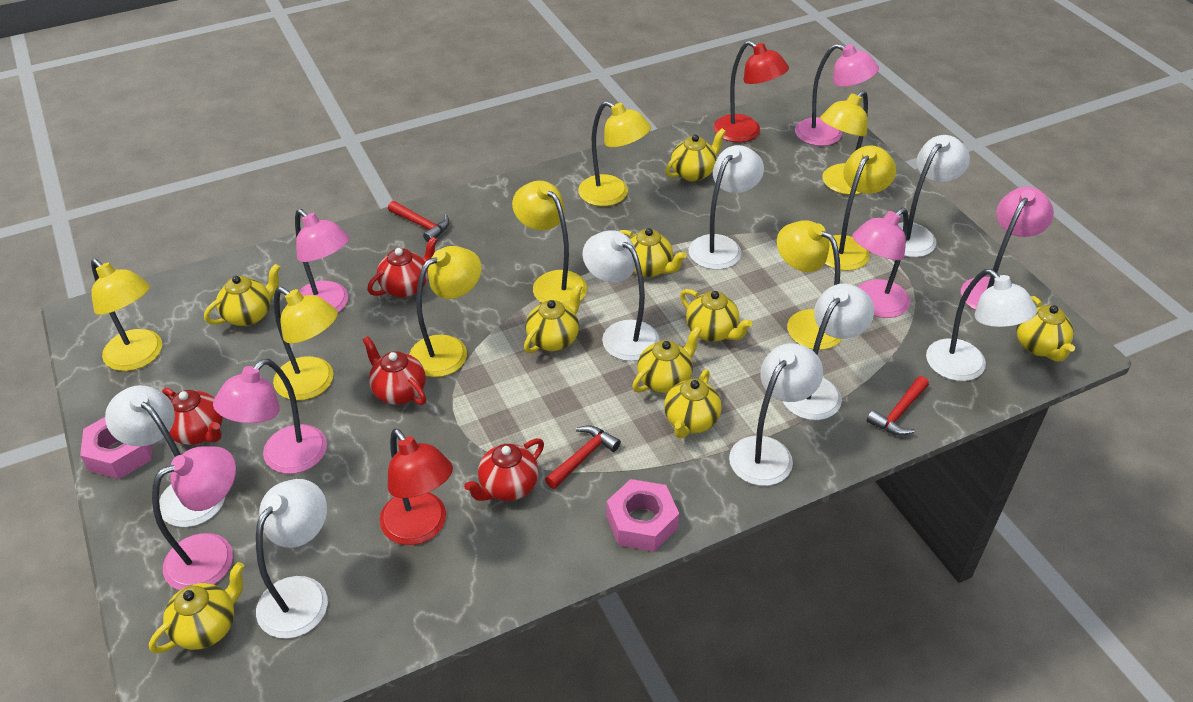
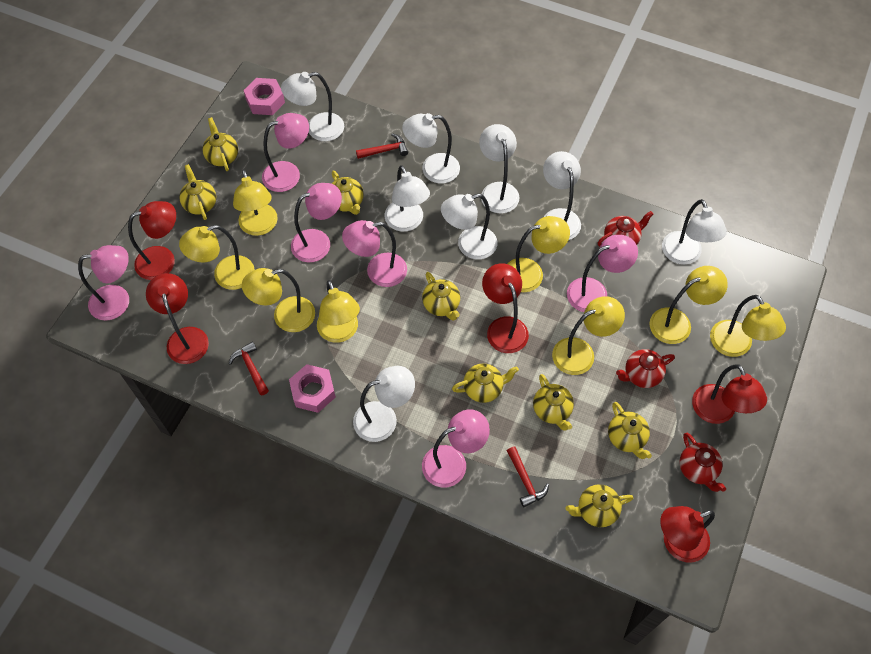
red lamp: 2 -> 5
red teapot: 4 -> 3
yellow teapot: 9 -> 8

